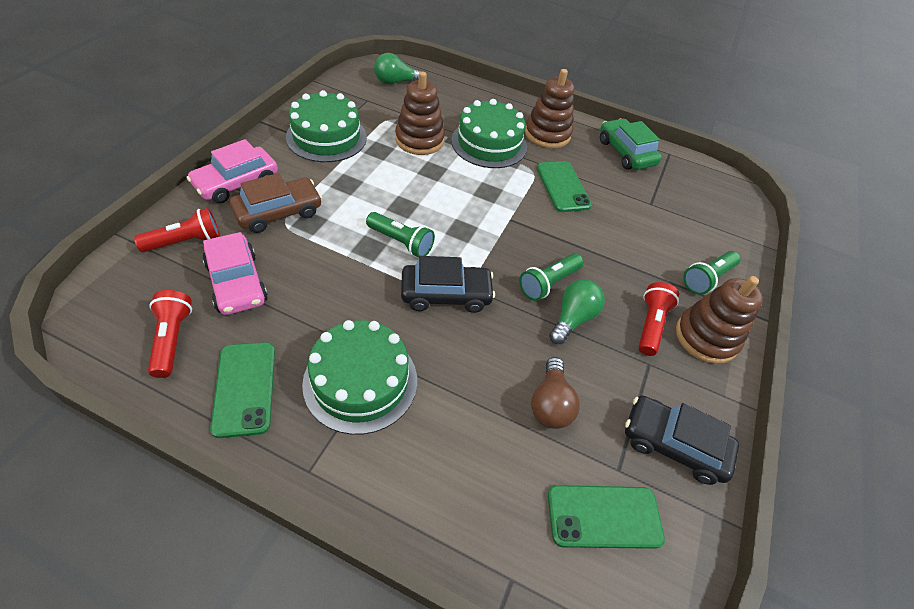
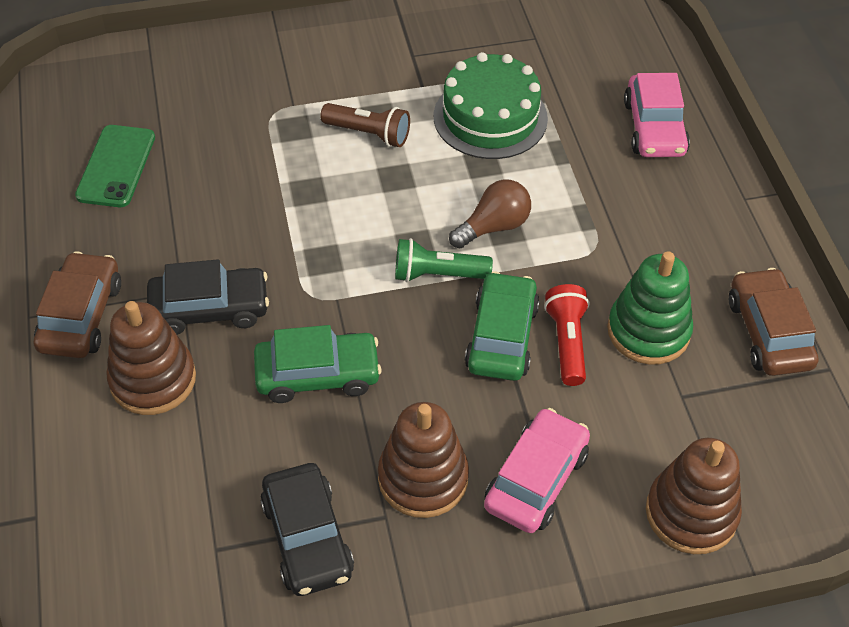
brown car: 1 -> 2
brown flashlight: 0 -> 1
green cake: 3 -> 1
green car: 1 -> 2
green flashlight: 3 -> 1
green light bulb: 2 -> 0
green phone: 3 -> 1
green stacking toy: 0 -> 1
red flashlight: 3 -> 1

